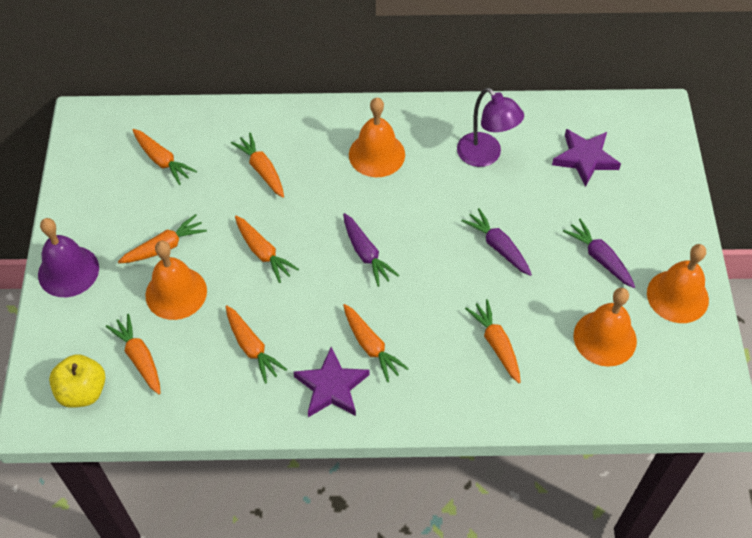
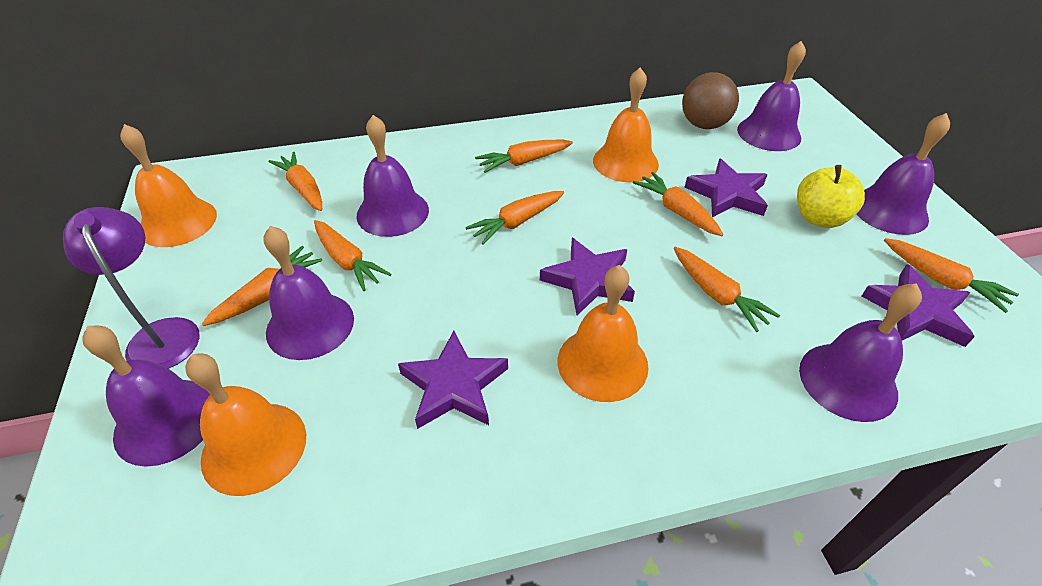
brown ball: 0 -> 1
purple bell: 1 -> 6
purple carrot: 3 -> 0
purple star: 2 -> 4

